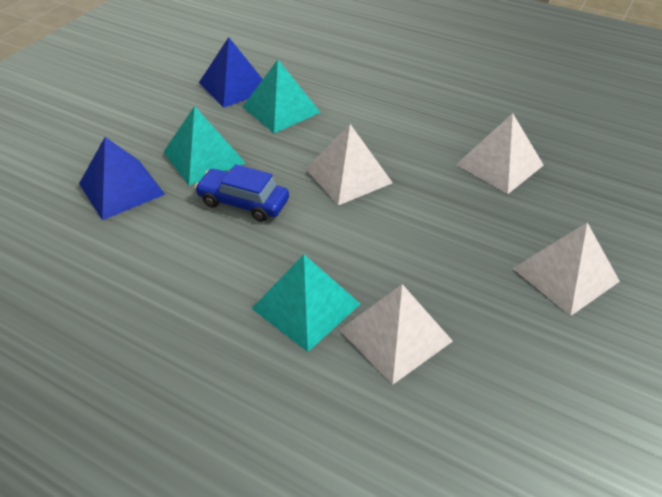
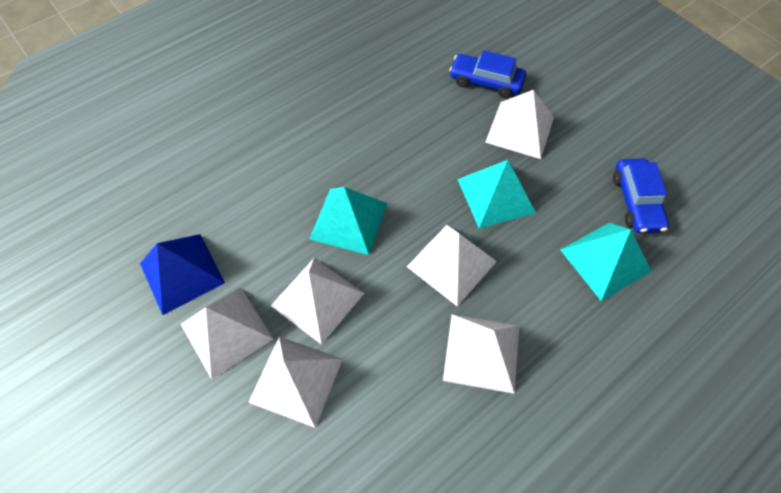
blue car: 1 -> 2
blue pyramid: 2 -> 1
white pyramid: 4 -> 6

